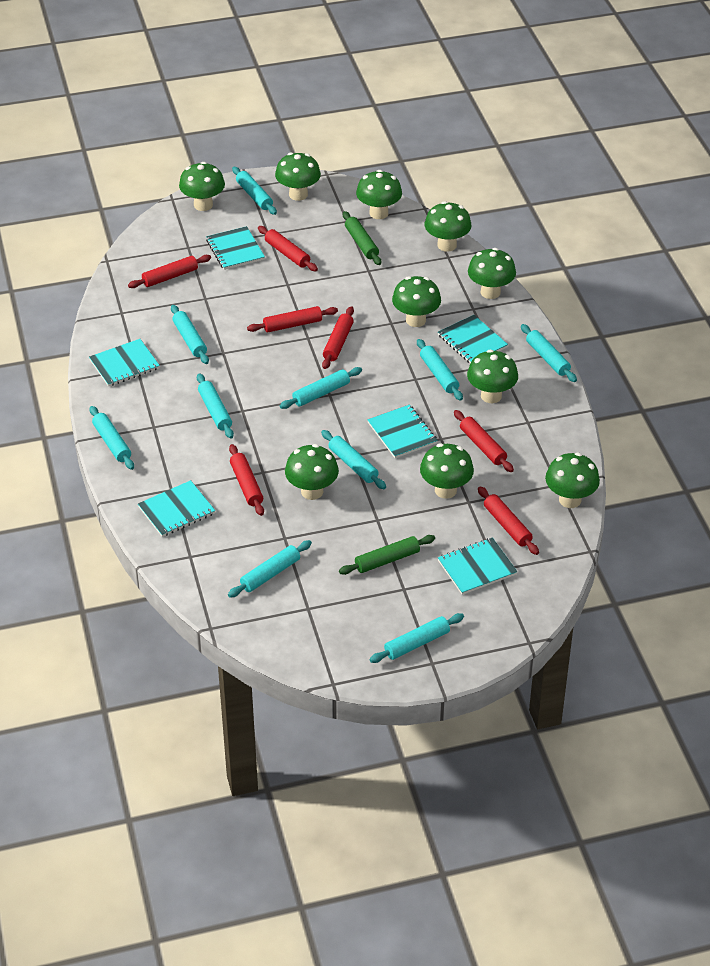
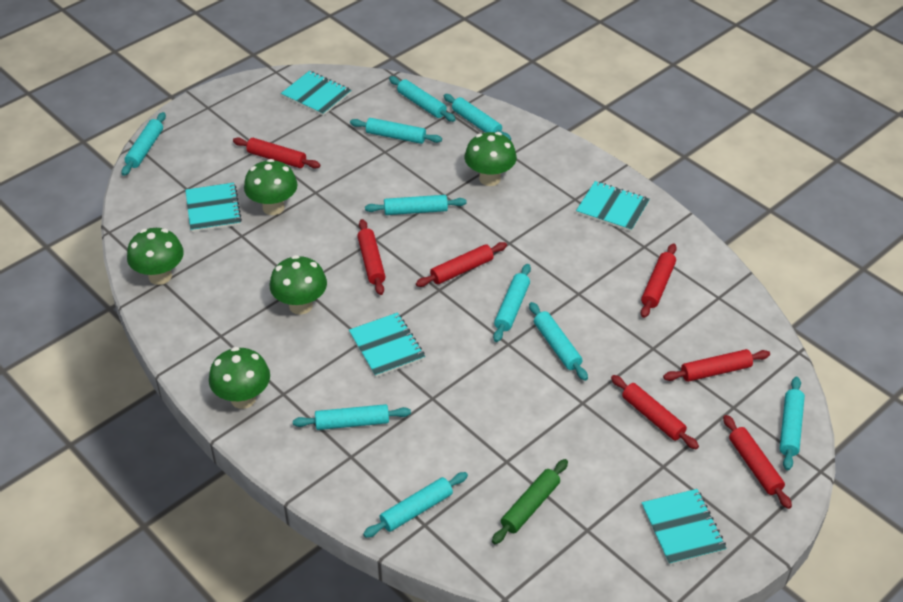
green mushroom: 10 -> 5
green rolling pin: 2 -> 1
turquoise notebook: 6 -> 5

